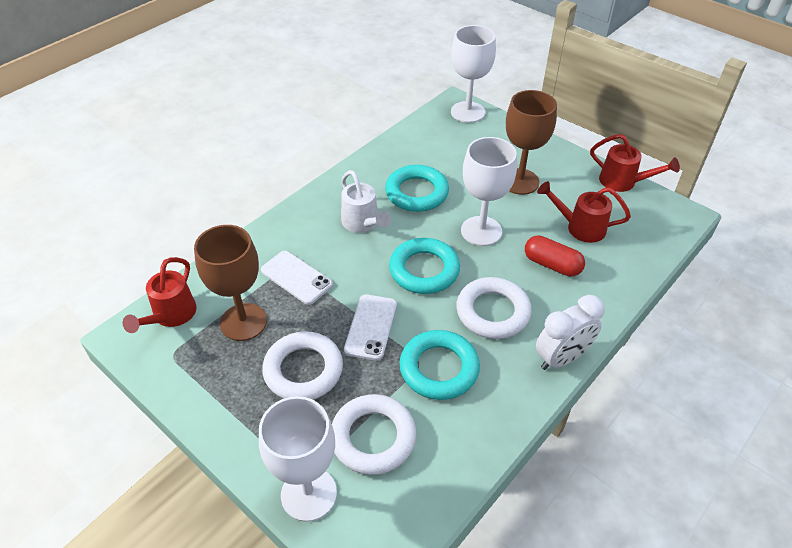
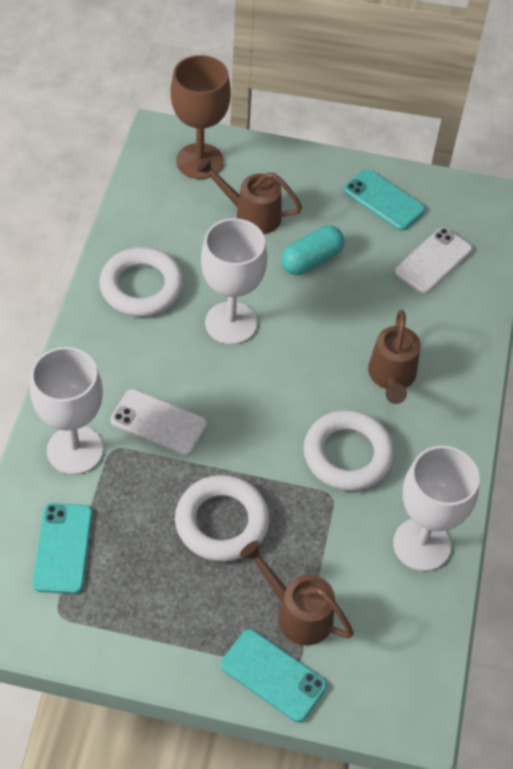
brown goblet: 2 -> 1
brown watering can: 0 -> 3
red capsule: 1 -> 0
red watering can: 3 -> 0
turquoise capsule: 0 -> 1
turquoise phone: 0 -> 3
turquoise ring: 3 -> 0
white clock: 1 -> 0
white watering can: 1 -> 0

